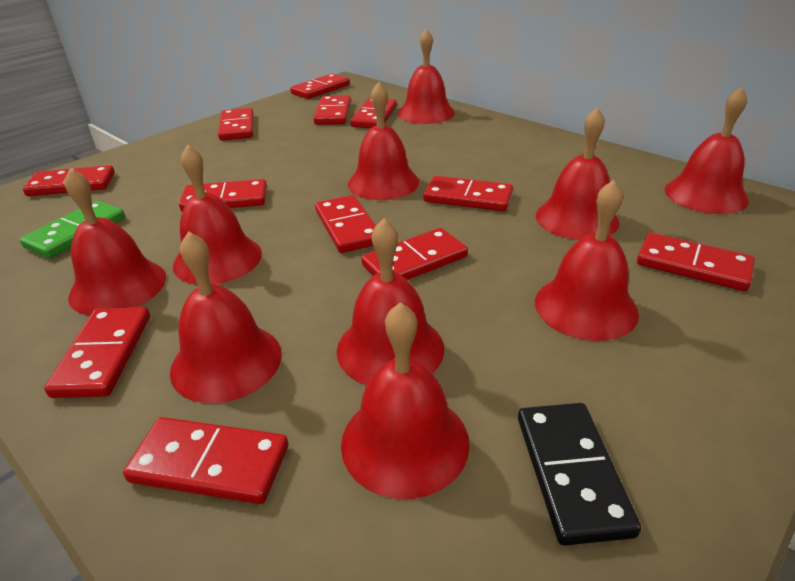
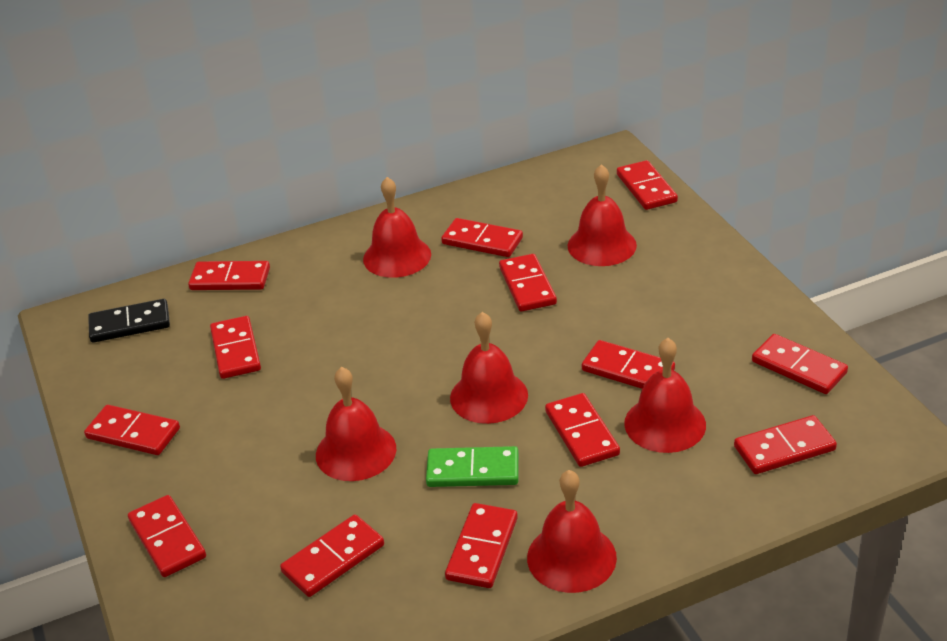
red bell: 10 -> 6
red domino: 12 -> 13

